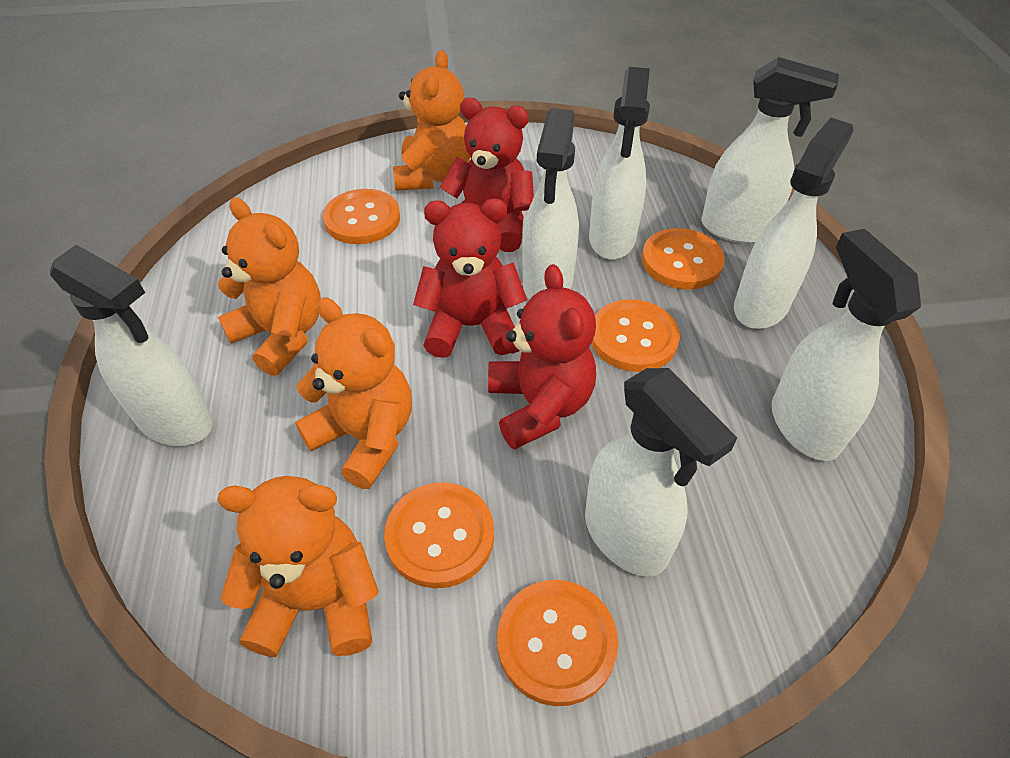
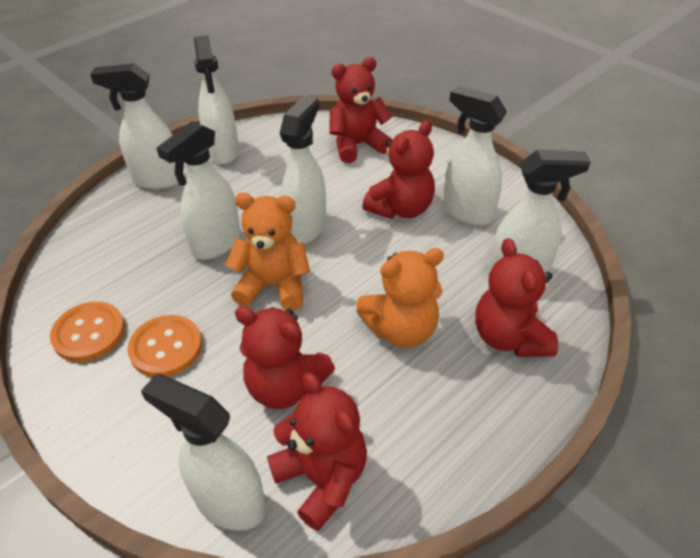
orange button: 5 -> 2
orange teddy bear: 4 -> 2
red teddy bear: 3 -> 5

